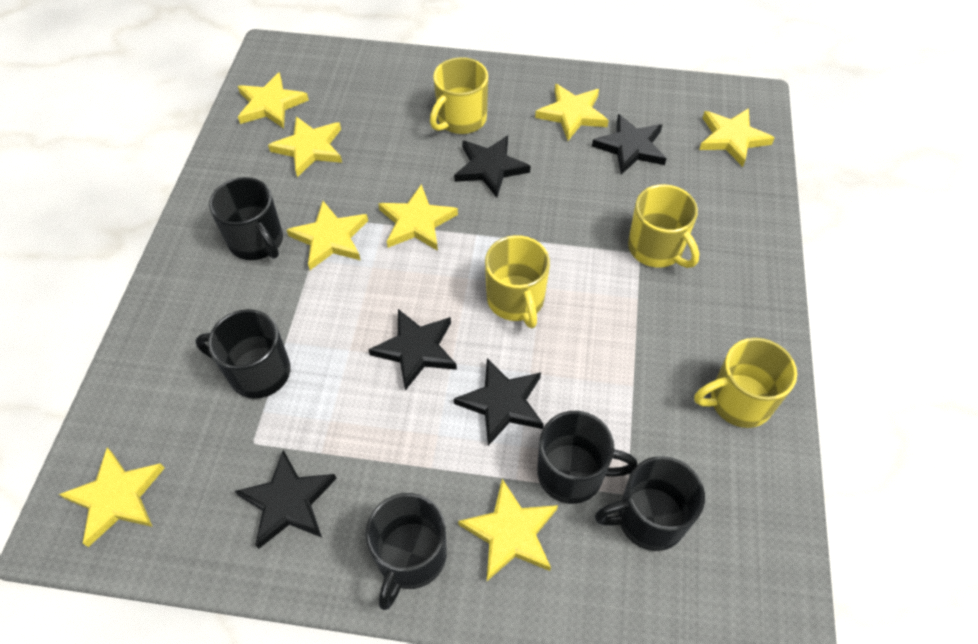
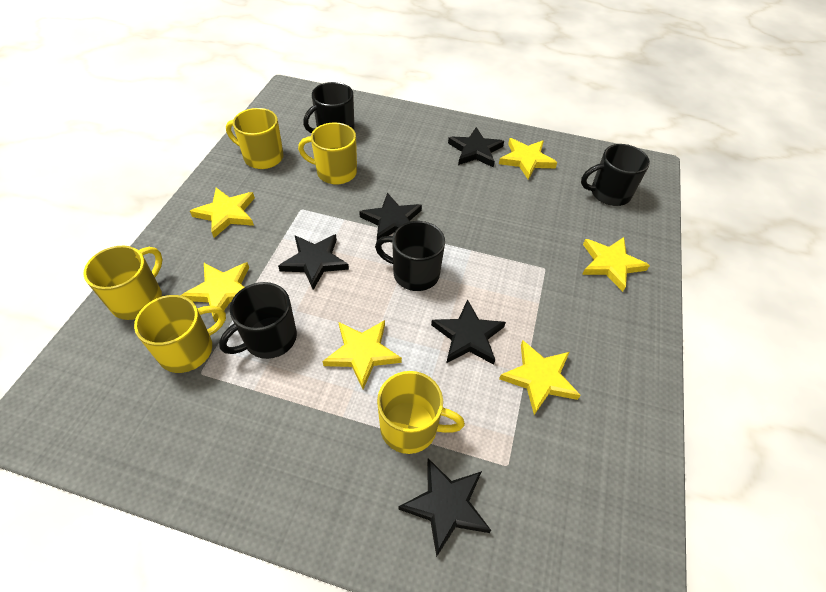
black mug: 5 -> 4
yellow mug: 4 -> 5
yellow star: 8 -> 6

